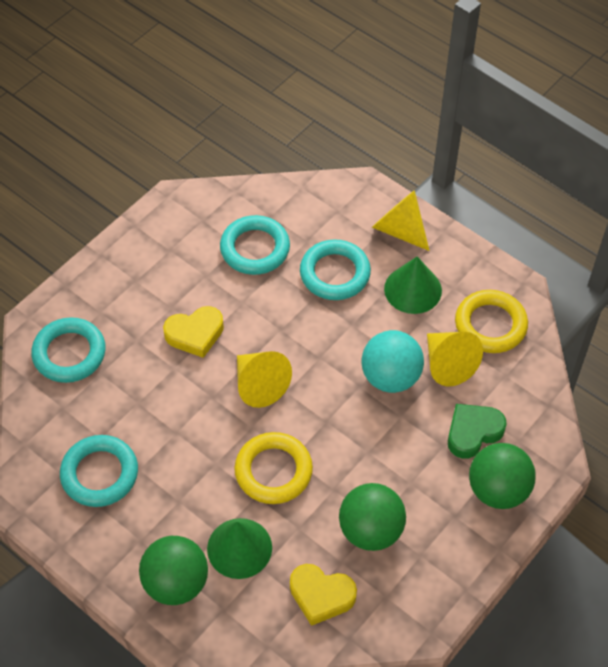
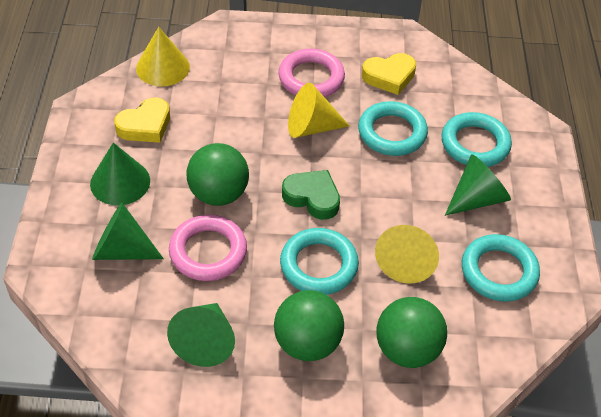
green cone: 2 -> 4
pink ring: 0 -> 2
turquoise ball: 1 -> 0
yellow ring: 2 -> 0

